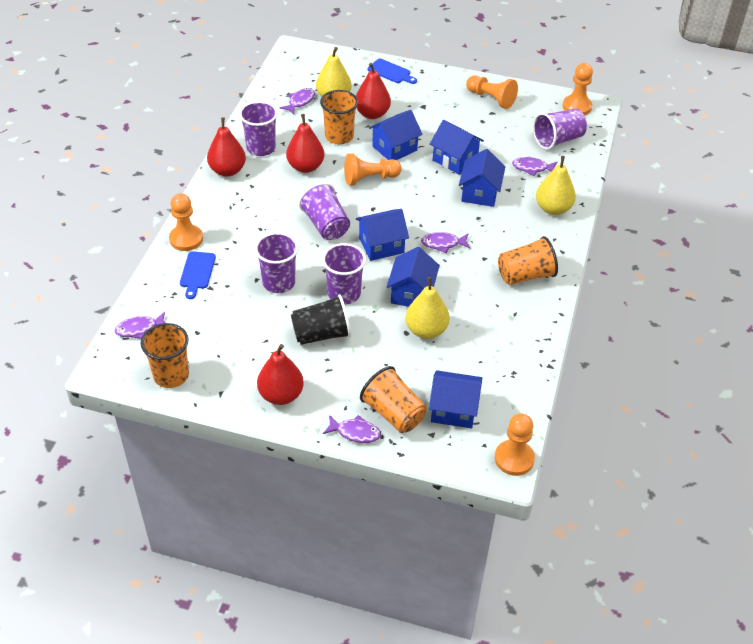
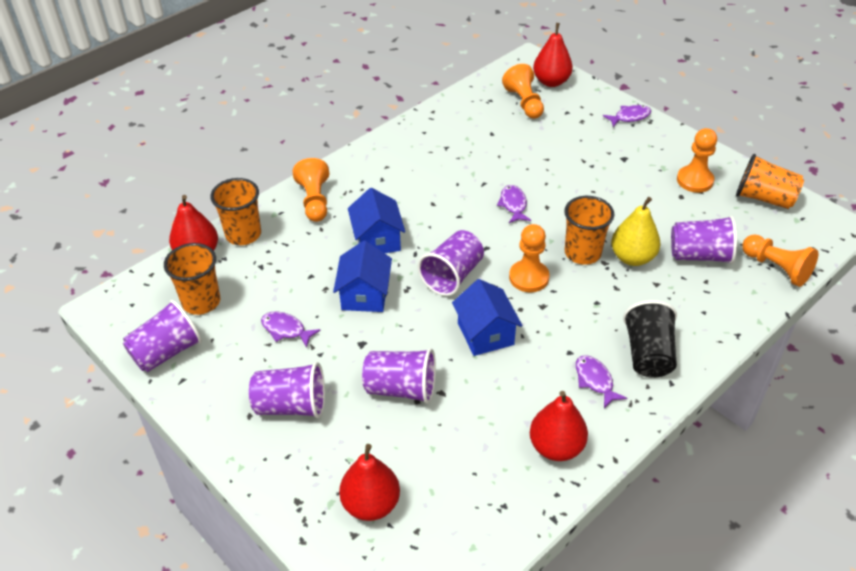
blue cutting board: 2 -> 0
blue house: 6 -> 3
purple fish: 5 -> 4
yellow pear: 3 -> 1

